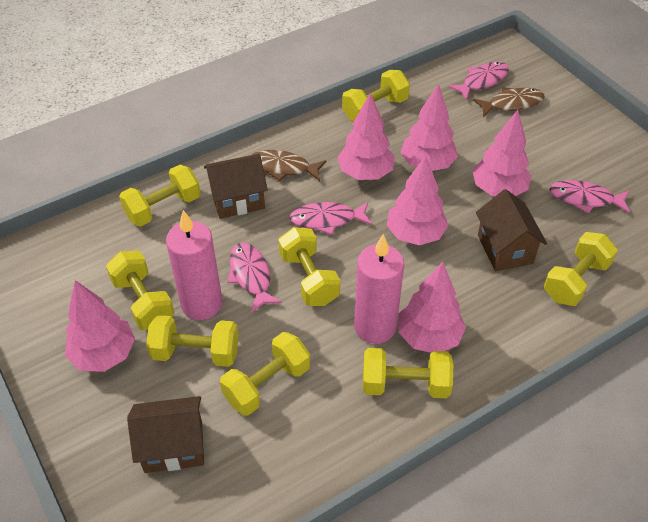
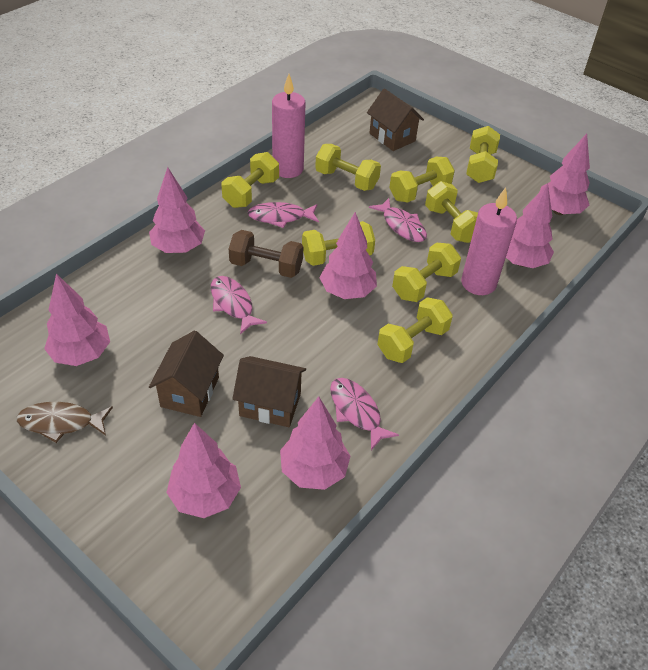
brown dumbbell: 0 -> 1
brown fish: 2 -> 1
pink tree: 6 -> 7

